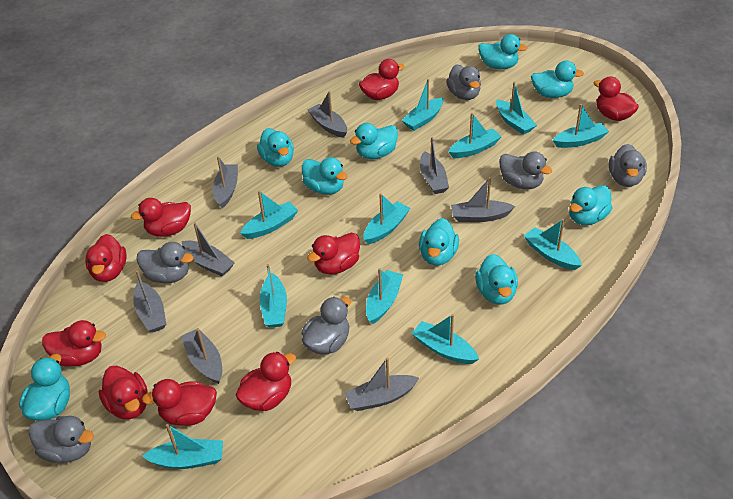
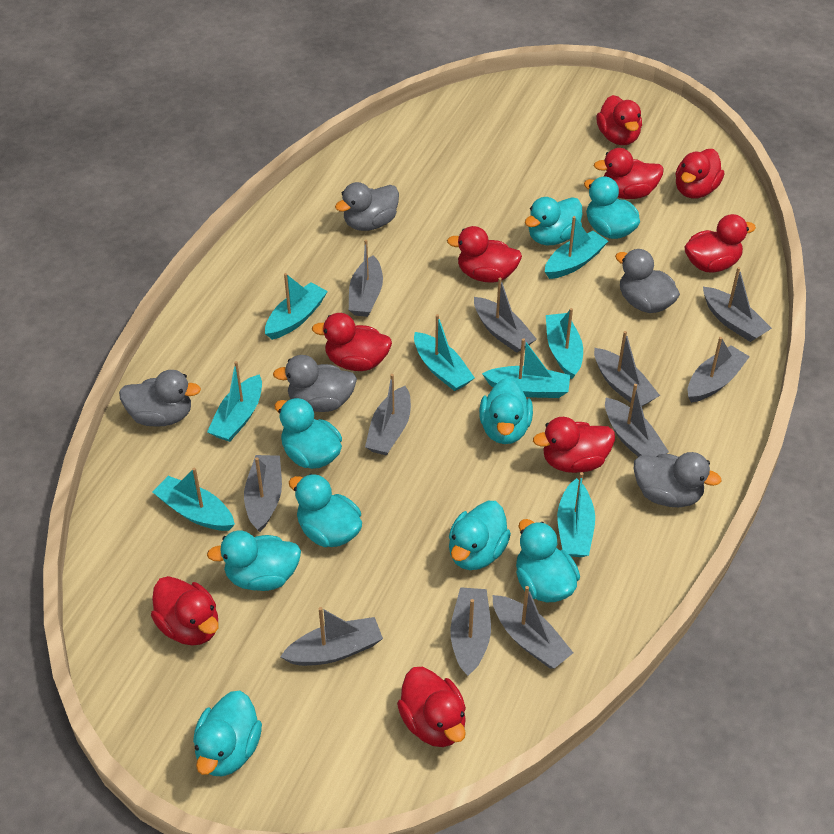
grey boat: 8 -> 11
grey duck: 6 -> 5
turquoise boat: 11 -> 8

